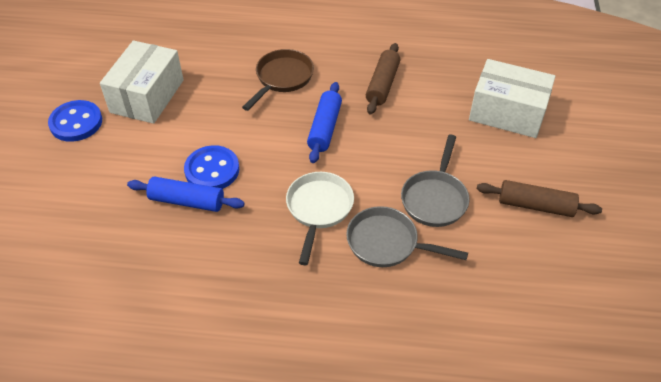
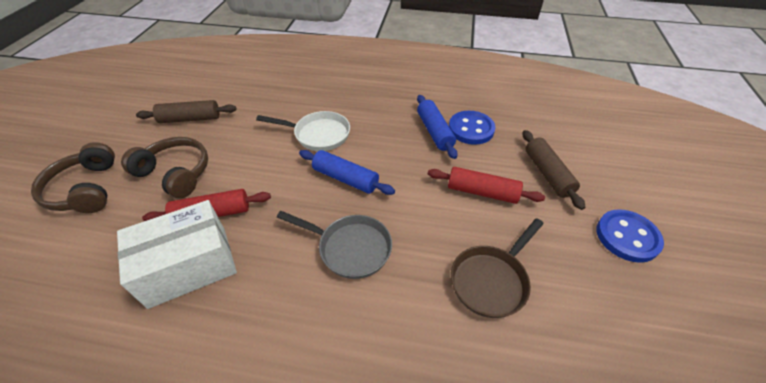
brown headphones: 0 -> 2
grey pan: 2 -> 1
red rolling pin: 0 -> 2
white box: 2 -> 1

